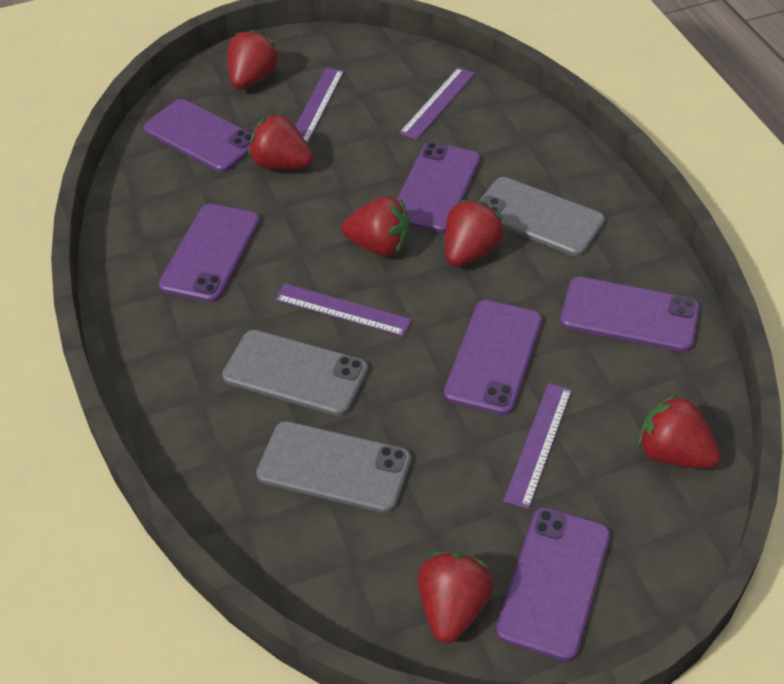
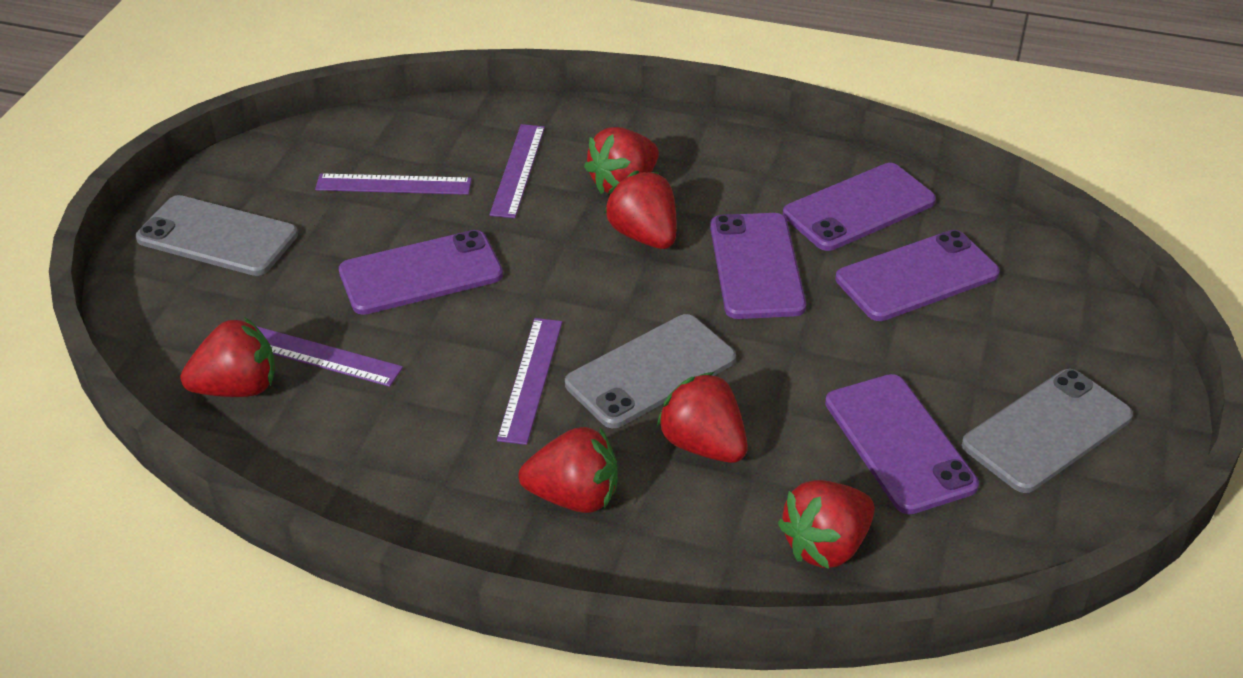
purple phone: 6 -> 5

